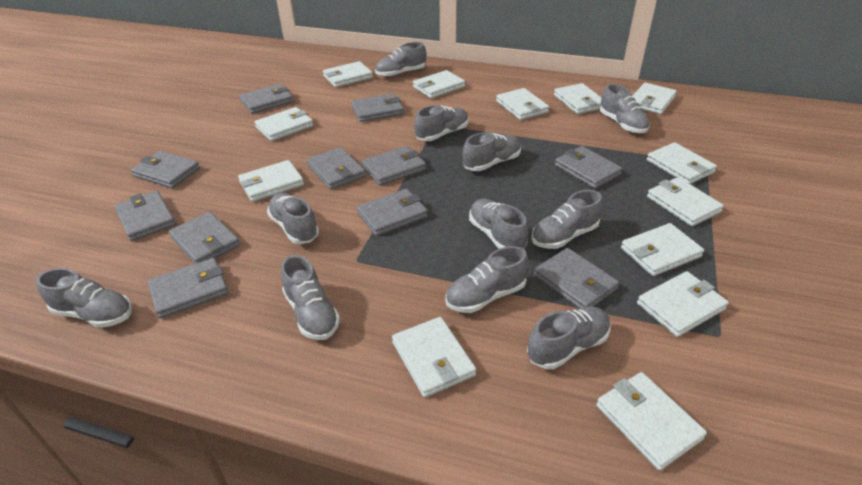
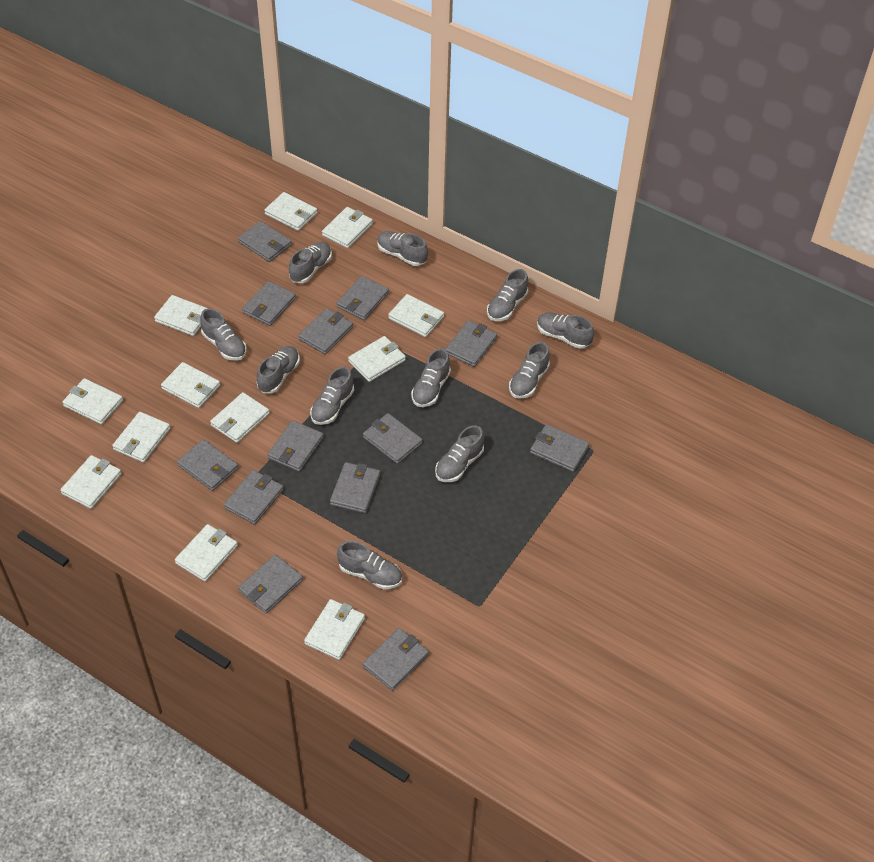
grey wallet: 11 -> 13
white wallet: 13 -> 12

